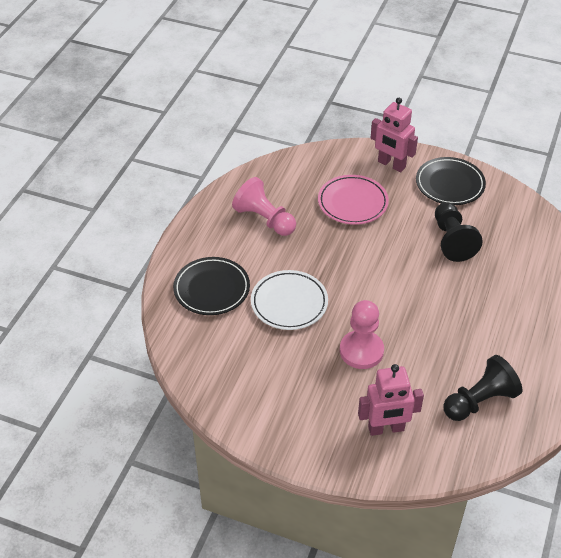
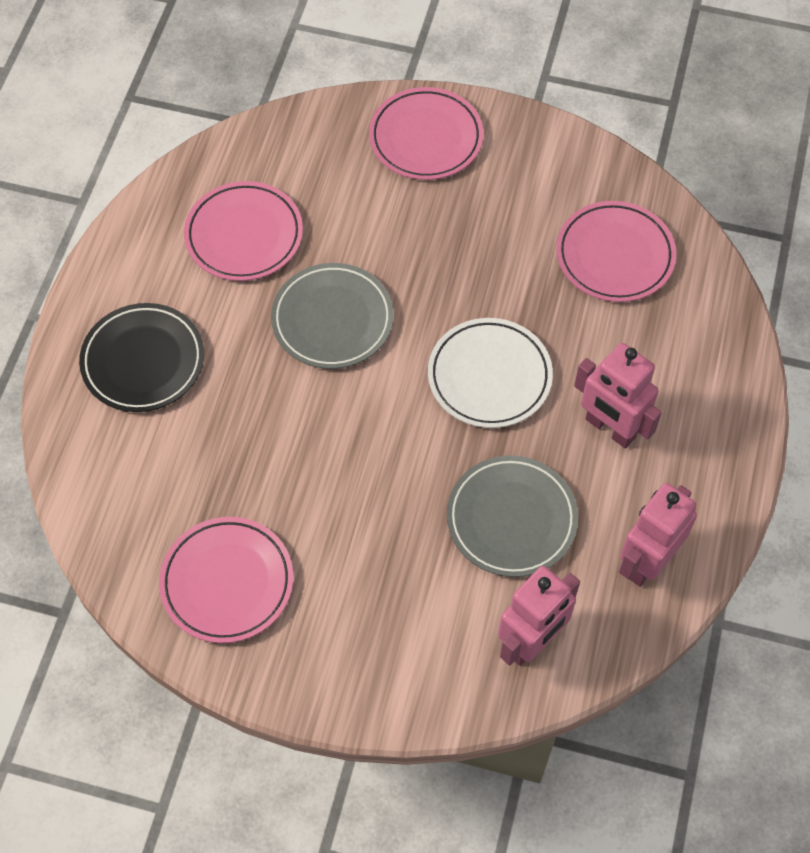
black pawn: 2 -> 0
black plate: 2 -> 1
grey plate: 0 -> 2
pink pawn: 2 -> 0
pink plate: 1 -> 4
pink robot: 2 -> 3

